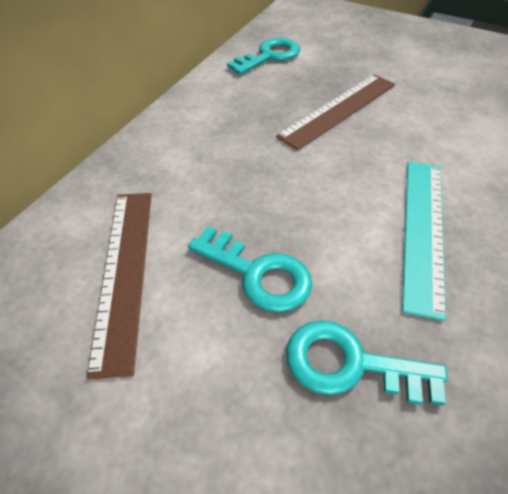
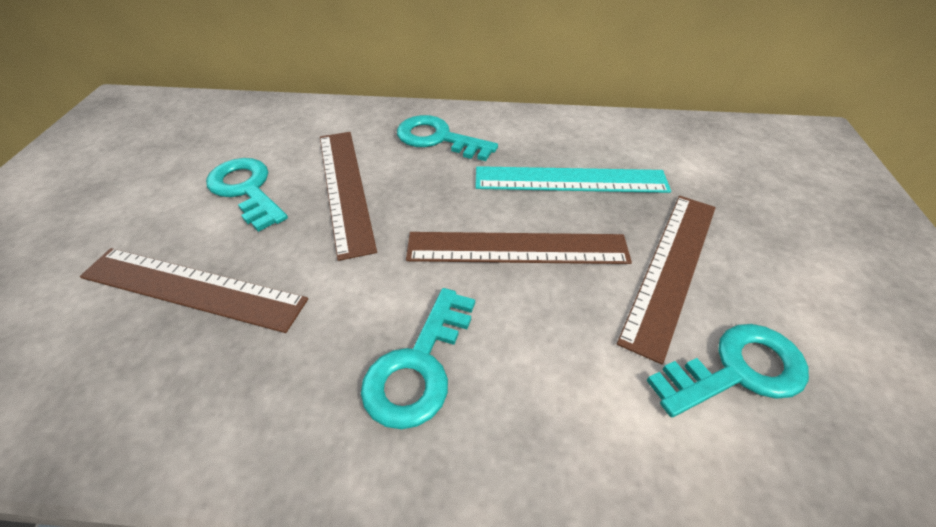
brown ruler: 2 -> 4
turquoise key: 3 -> 4

